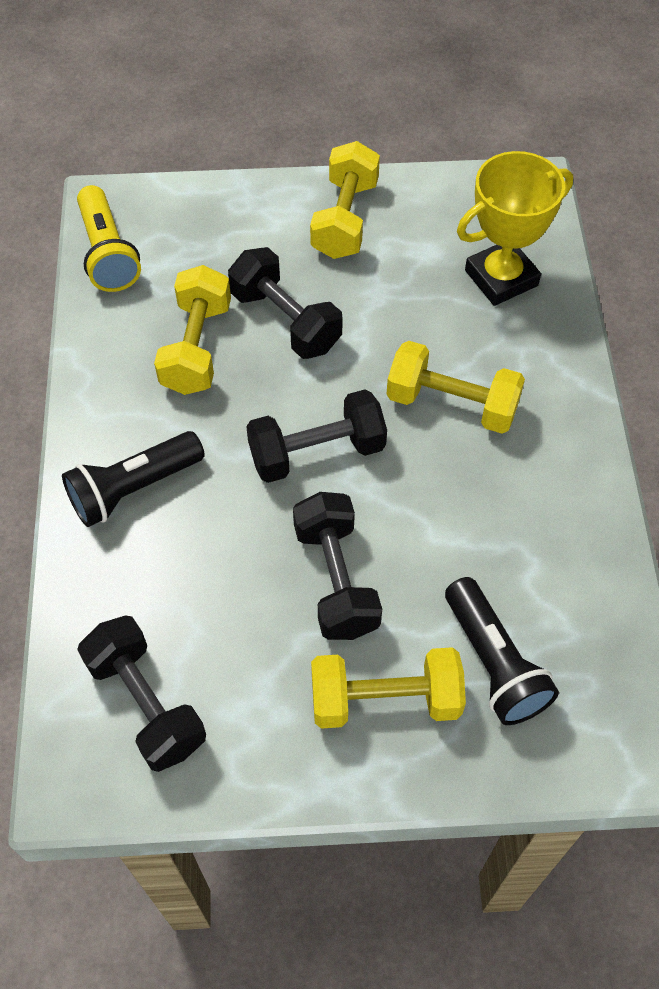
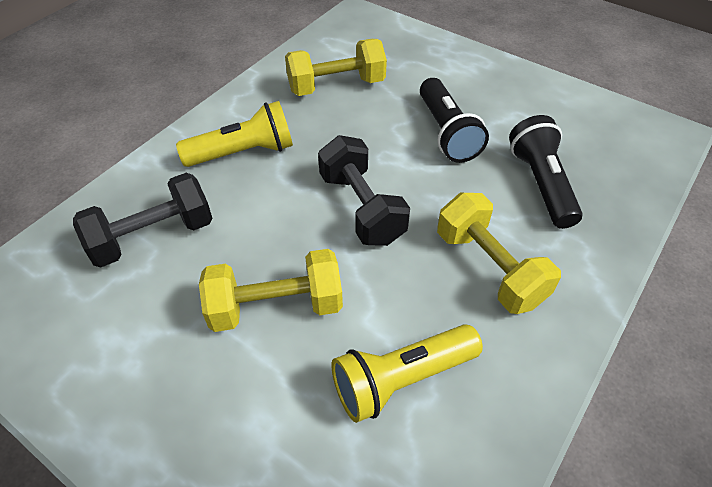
black dumbbell: 4 -> 2
yellow dumbbell: 4 -> 3
yellow flashlight: 1 -> 2
yellow trophy: 1 -> 0

